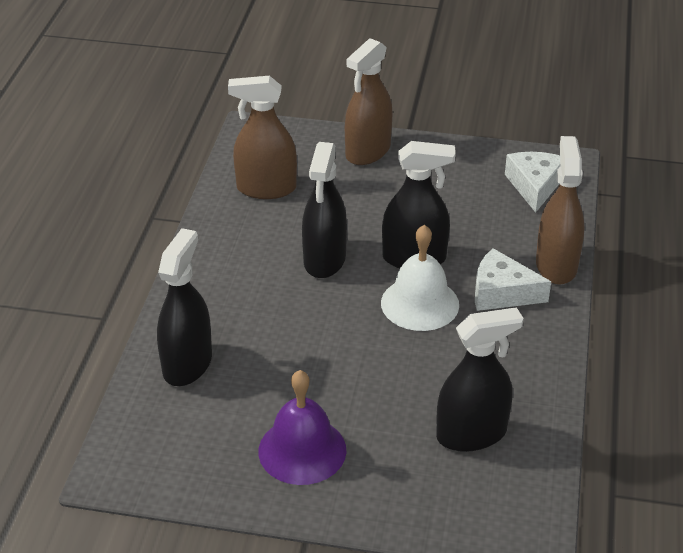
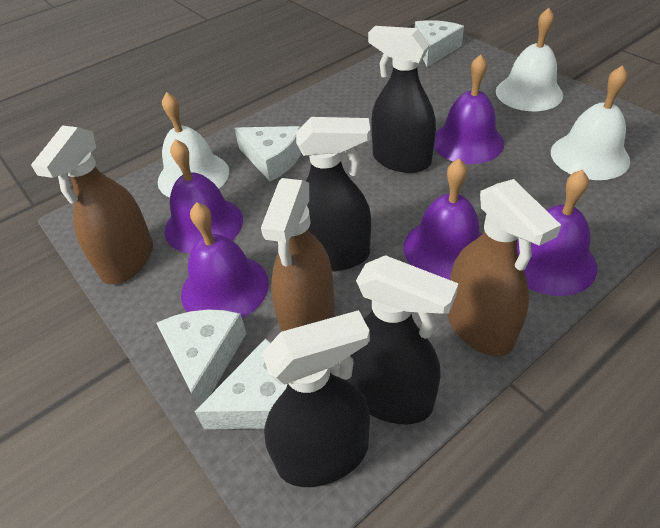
purple bell: 1 -> 5
white bell: 1 -> 3
white cheese: 2 -> 4

